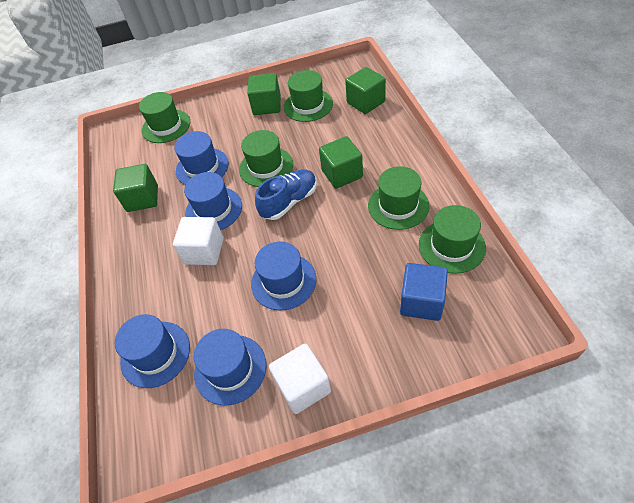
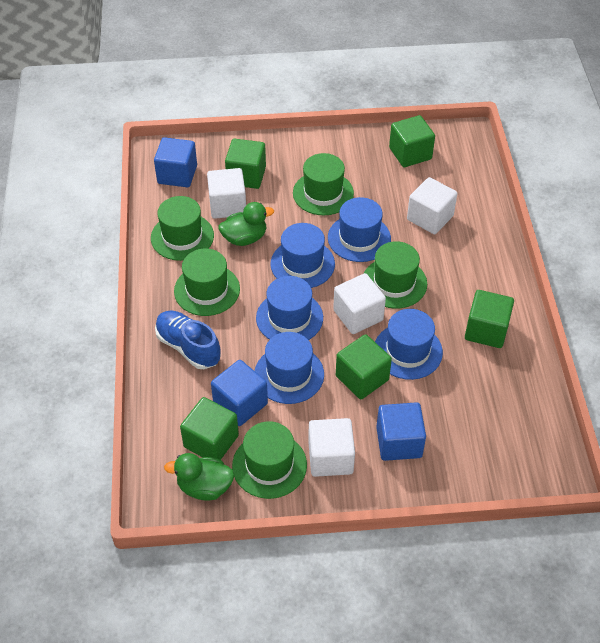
blue cube: 1 -> 3
green cube: 4 -> 5
green duck: 0 -> 2
white cube: 2 -> 4

